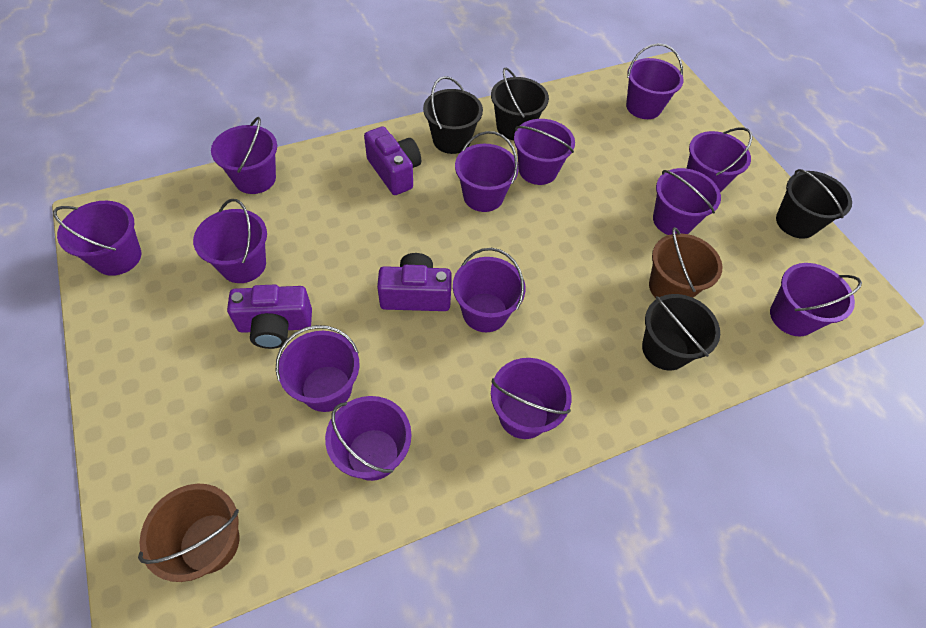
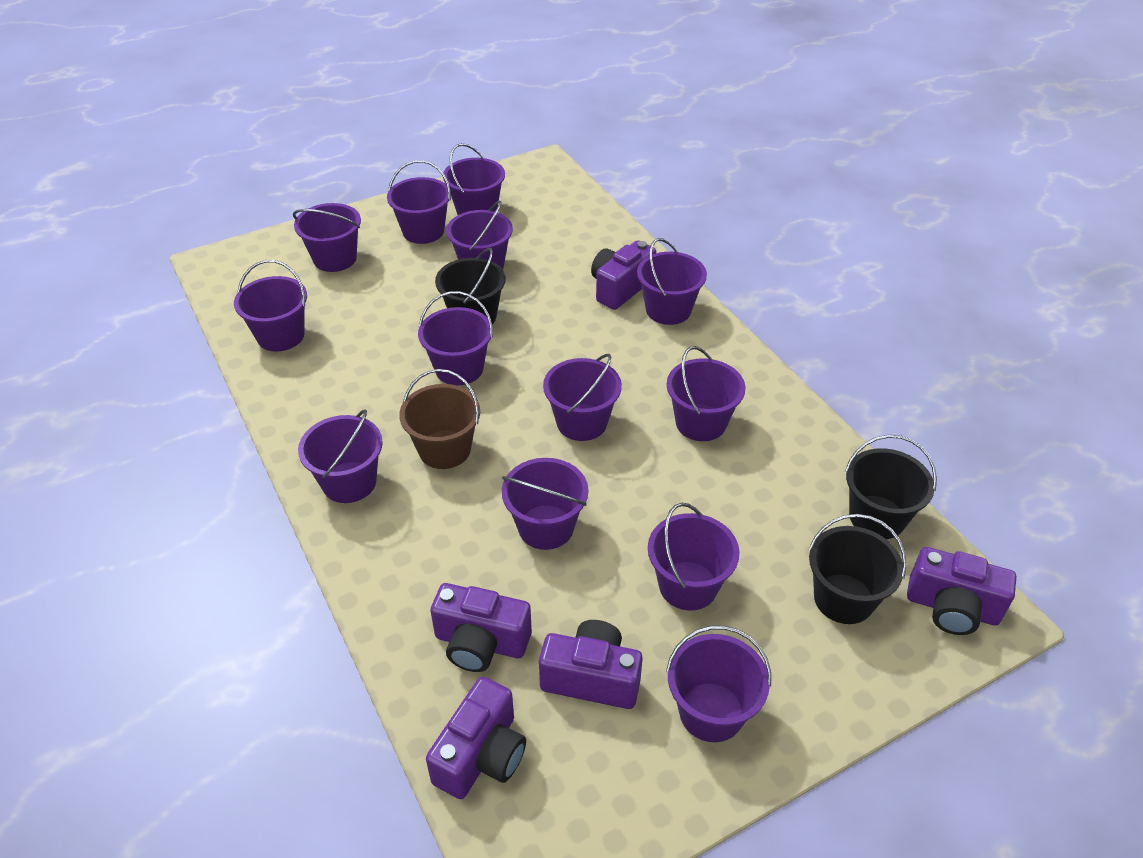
black bucket: 4 -> 3
brown bucket: 2 -> 1
purple camera: 3 -> 5

